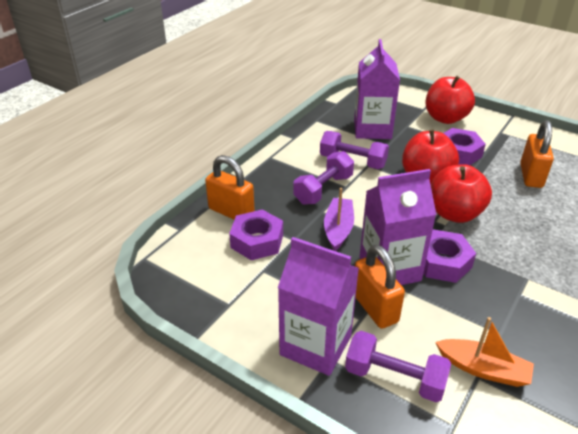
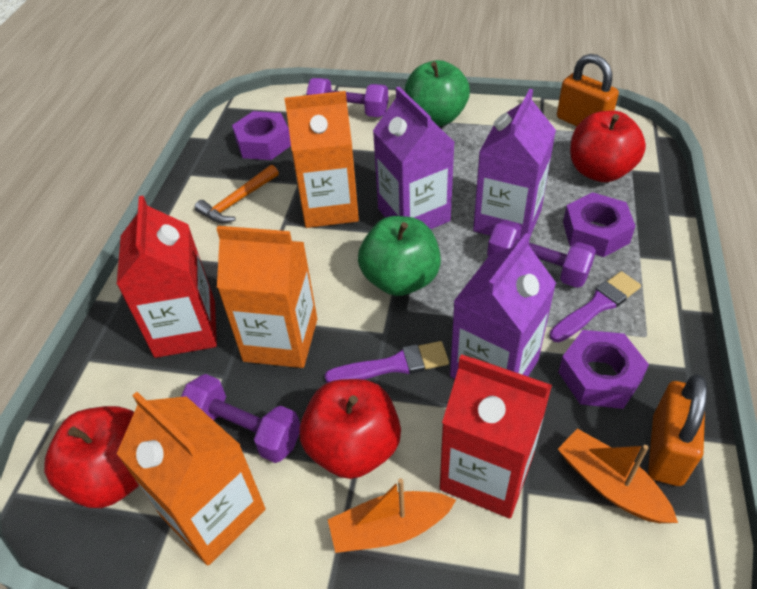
green apple: 0 -> 2
orange boat: 1 -> 2
orange carton: 0 -> 3
orange hammer: 0 -> 1
orange padlock: 3 -> 2
purple boat: 1 -> 0
purple brush: 0 -> 2
red carton: 0 -> 2

